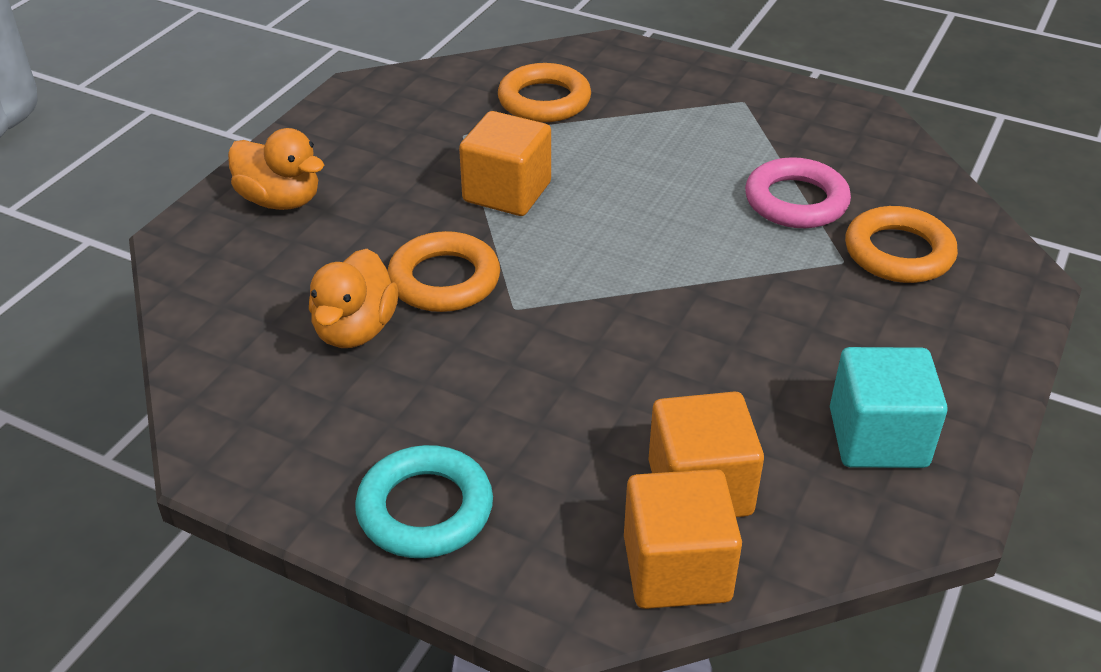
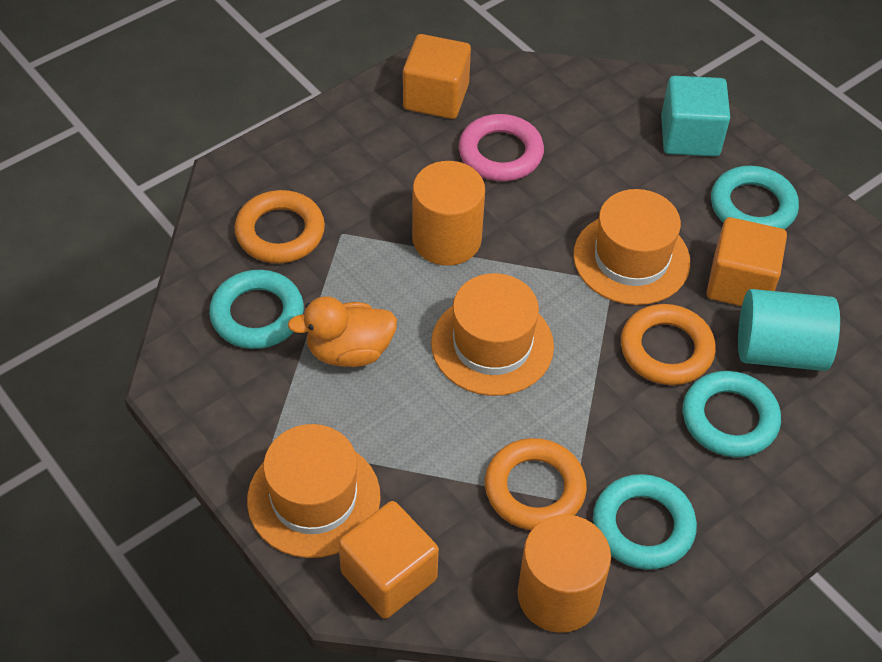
orange cylinder: 0 -> 2
orange duck: 2 -> 1
orange hat: 0 -> 3
turquoise cylinder: 0 -> 1
turquoise ring: 1 -> 4

